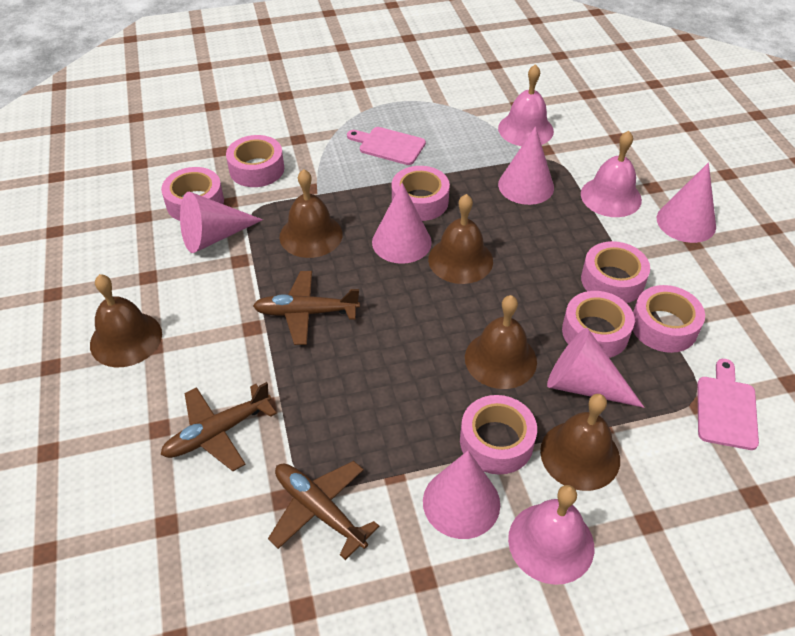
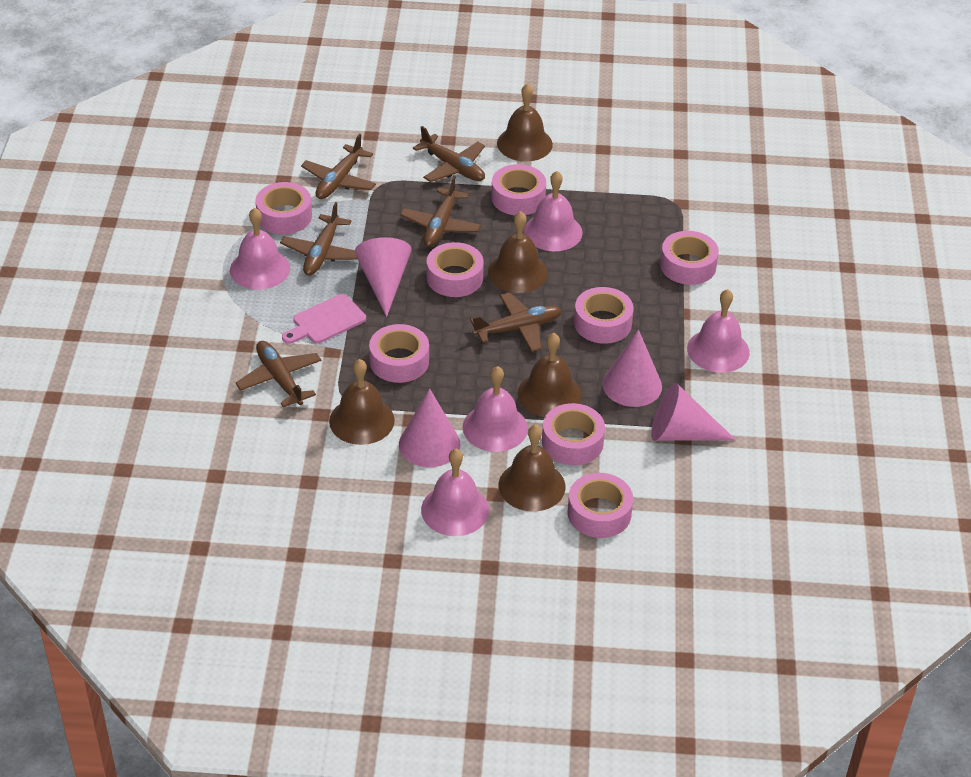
brown plane: 3 -> 6
pink bell: 3 -> 5
pink cone: 6 -> 4
pink cutting board: 2 -> 1
pink tape: 7 -> 8

